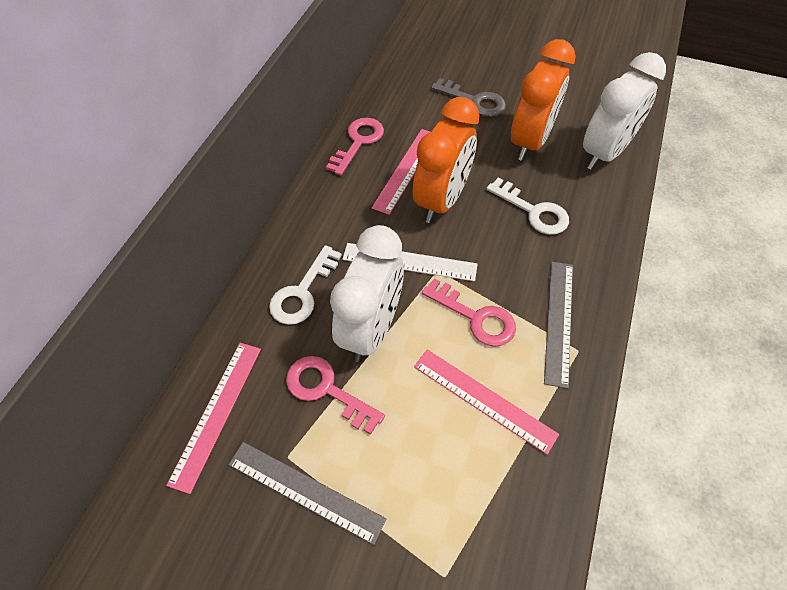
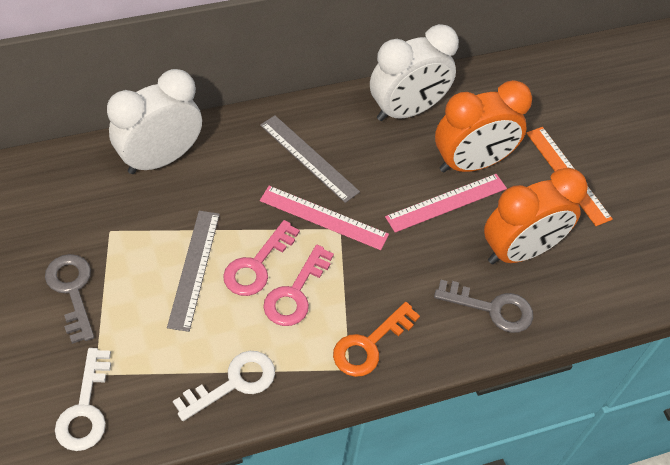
grey key: 1 -> 2
orange key: 0 -> 1
orange ruler: 0 -> 1
pink key: 3 -> 2
pink ruler: 3 -> 2
white ruler: 1 -> 0

